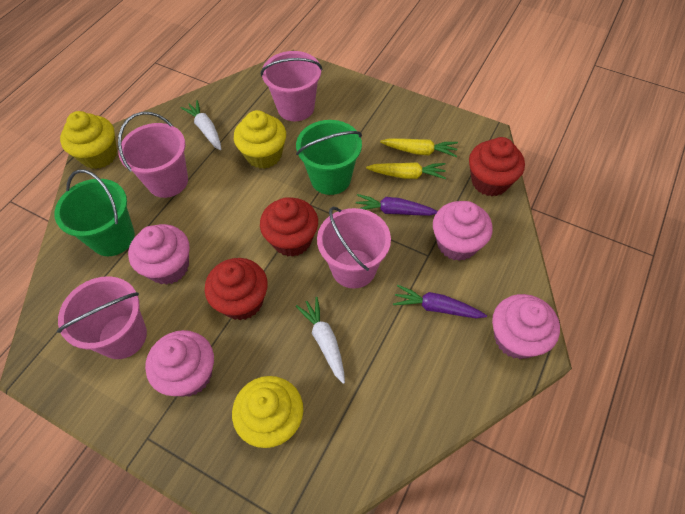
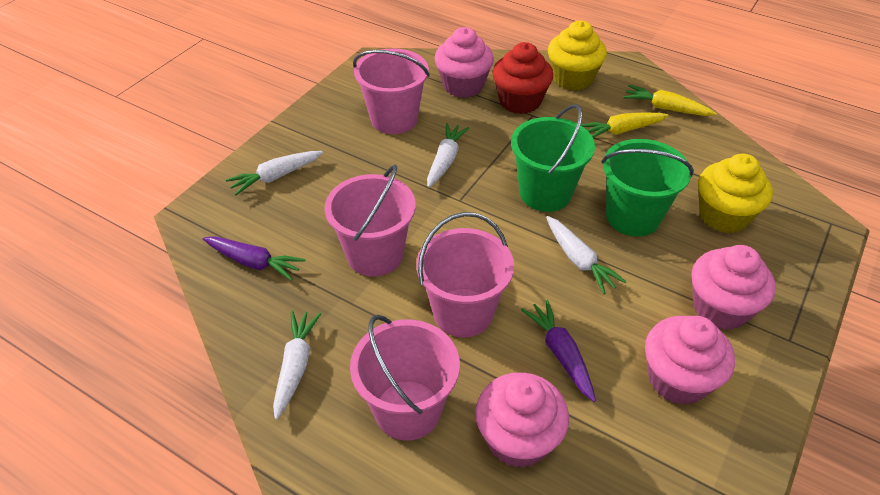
red cupcake: 3 -> 1
white carrot: 2 -> 4
yellow cupcake: 3 -> 2

